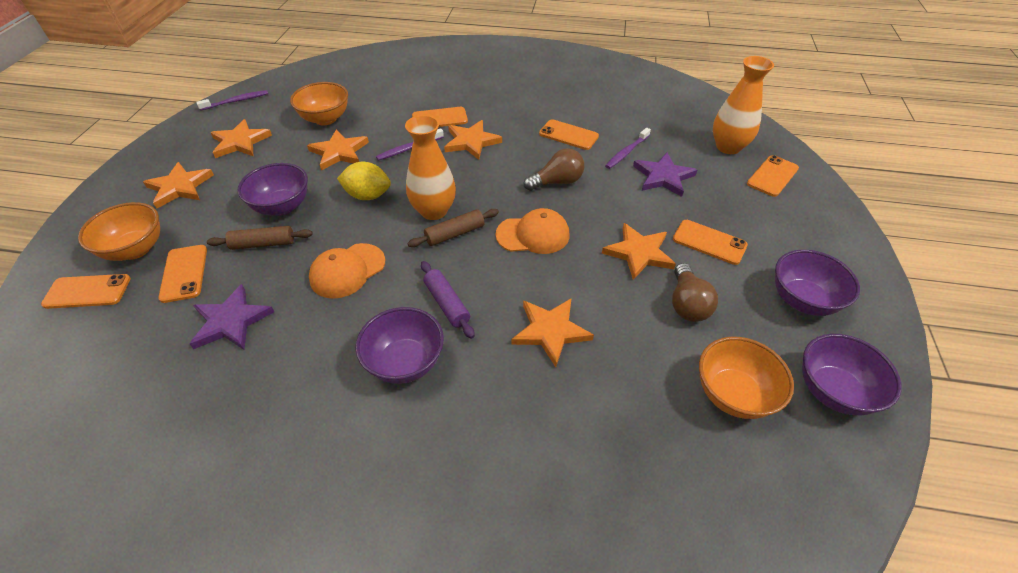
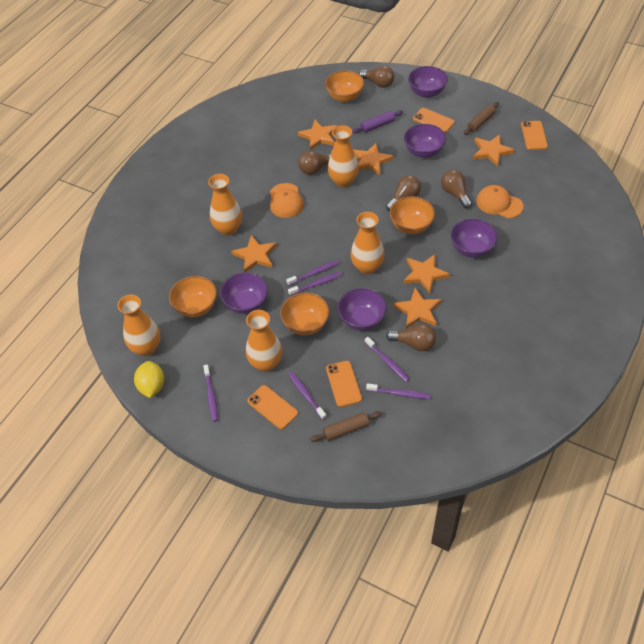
brown light bulb: 2 -> 5
orange bowl: 3 -> 4
orange phone: 6 -> 4
orange vase: 2 -> 5
purple bowl: 4 -> 5
purple star: 2 -> 0
purple toothbrush: 3 -> 6

